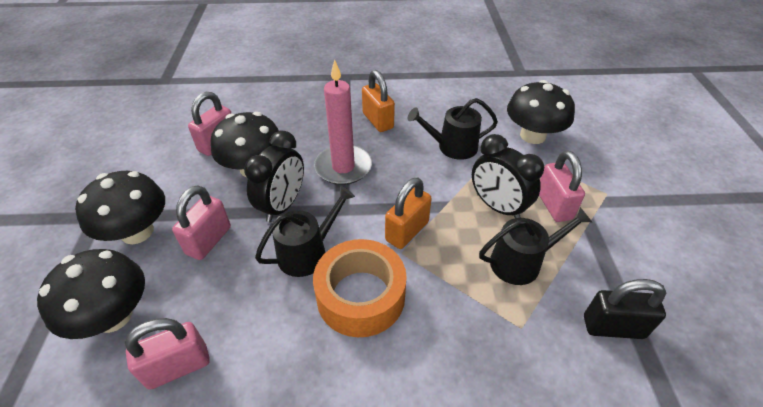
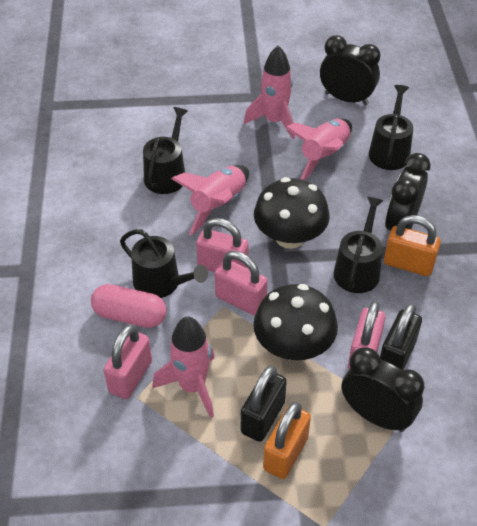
black clock: 2 -> 3
black mushroom: 4 -> 2
black padlock: 1 -> 2
black watering can: 3 -> 4
orange tape: 1 -> 0
pink candle: 1 -> 0
pink capsule: 0 -> 1
pink rocket: 0 -> 4

